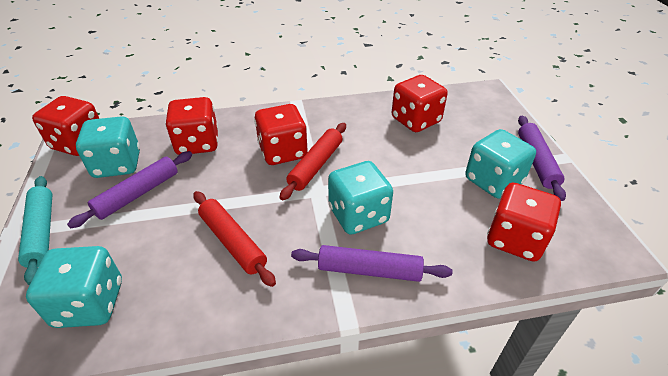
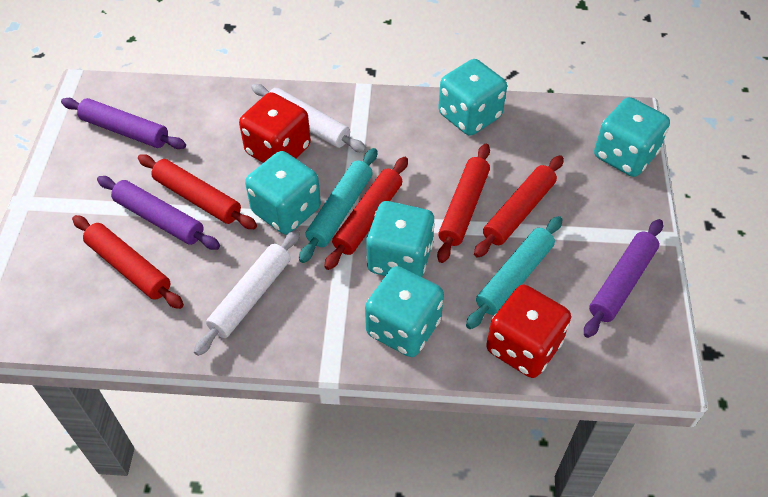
red dice: 5 -> 2
red rolling pin: 2 -> 5
turquoise dice: 4 -> 5
turquoise rolling pin: 1 -> 2
white rolling pin: 0 -> 2

